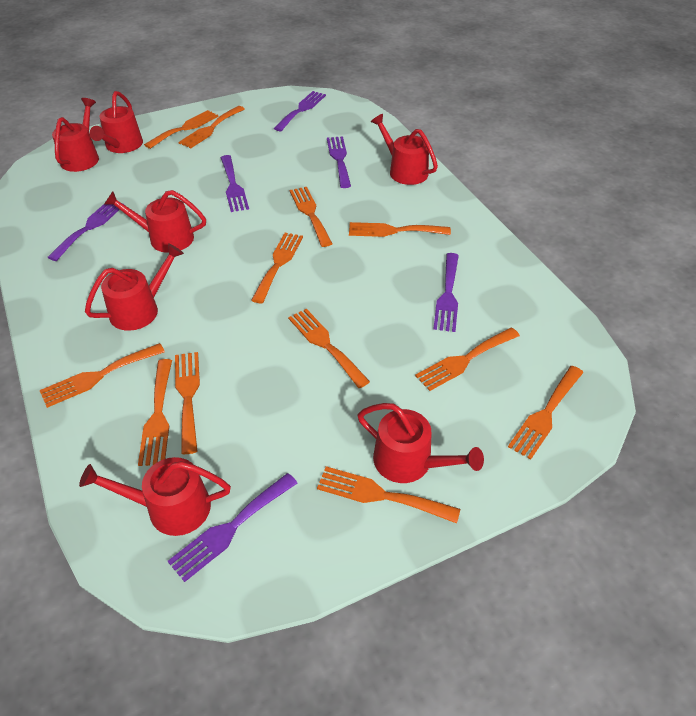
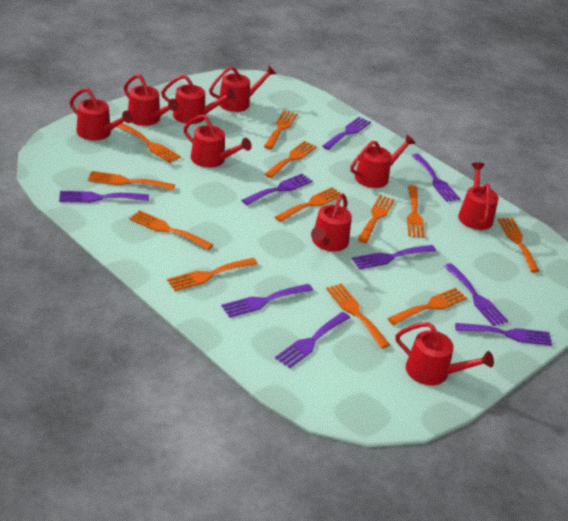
purple fork: 6 -> 9
red watering can: 7 -> 9

